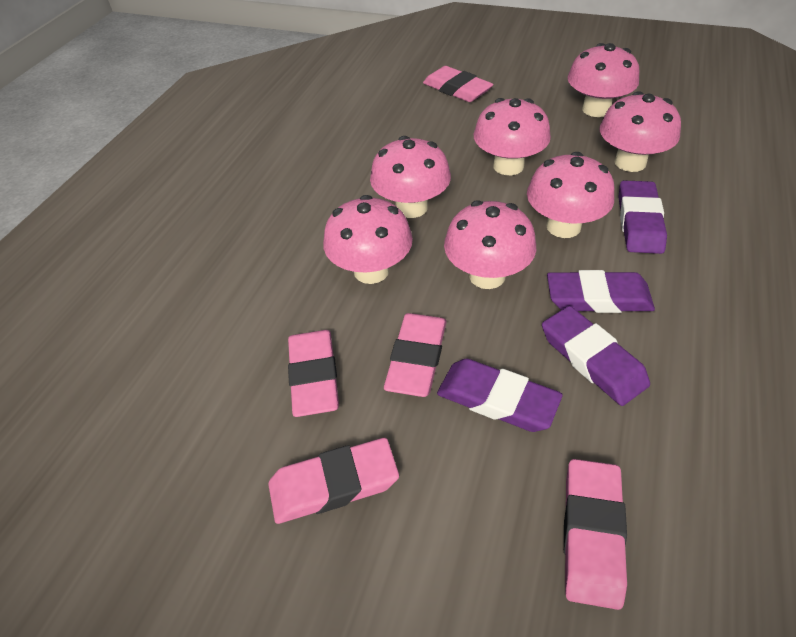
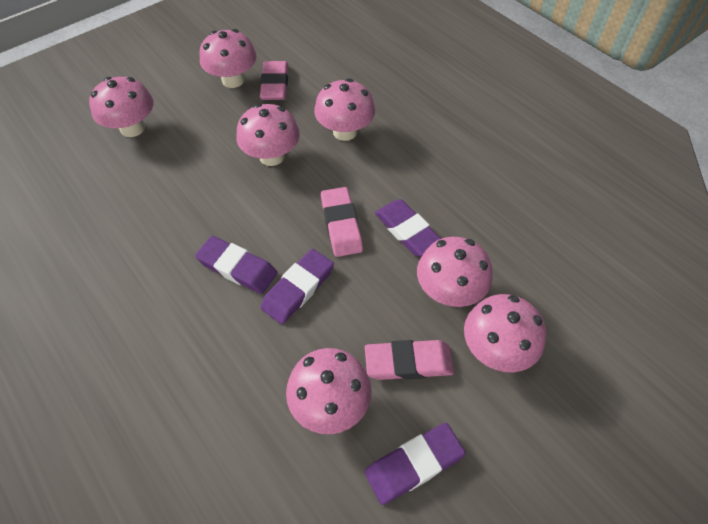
pink eraser: 5 -> 3

